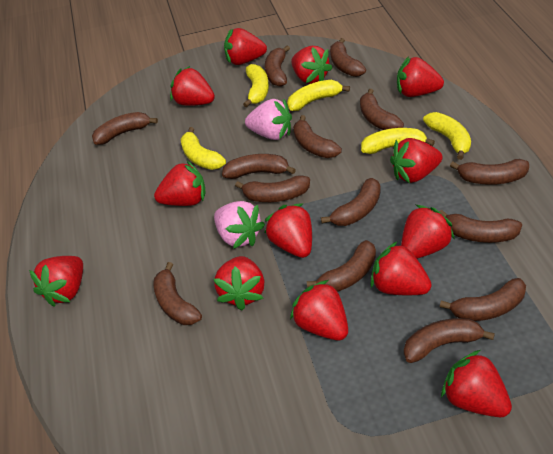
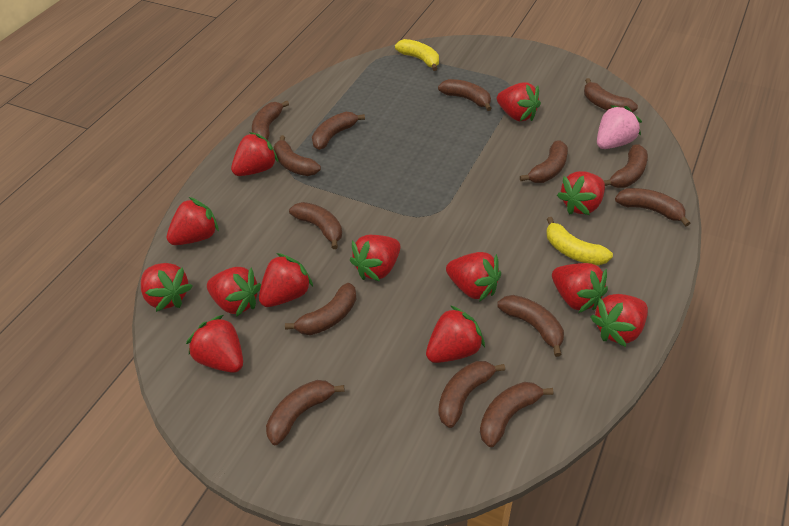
pink strawberry: 2 -> 1
yellow banana: 5 -> 2

